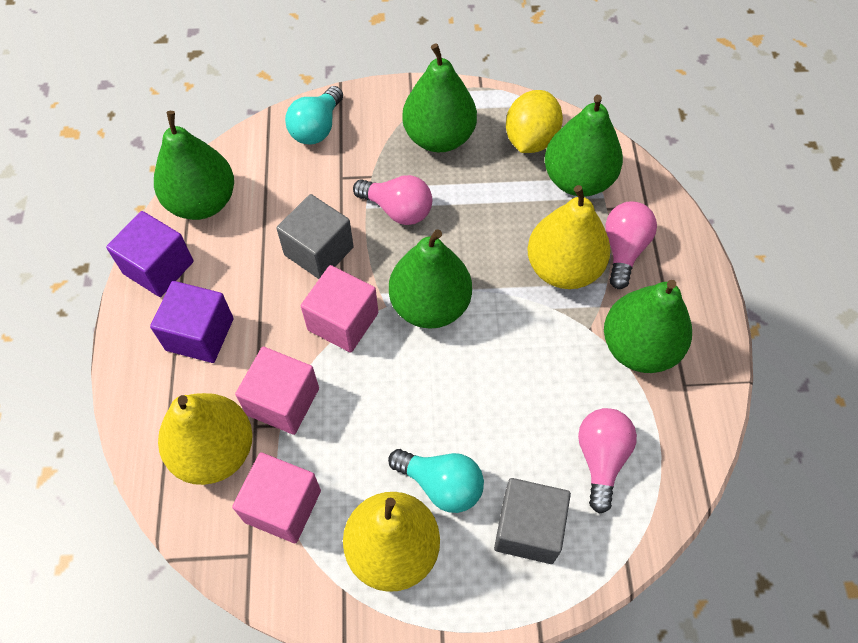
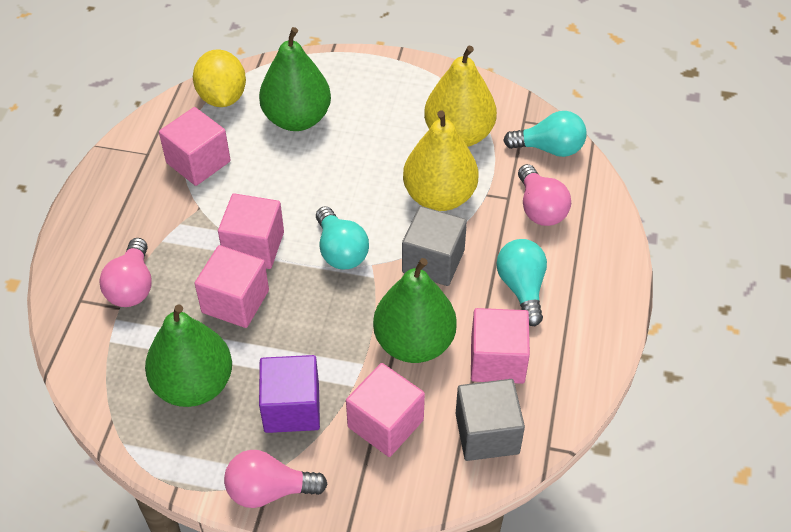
green pear: 5 -> 3
pink cube: 3 -> 5
purple cube: 2 -> 1
turquoise light bulb: 2 -> 3
yellow pear: 3 -> 2

